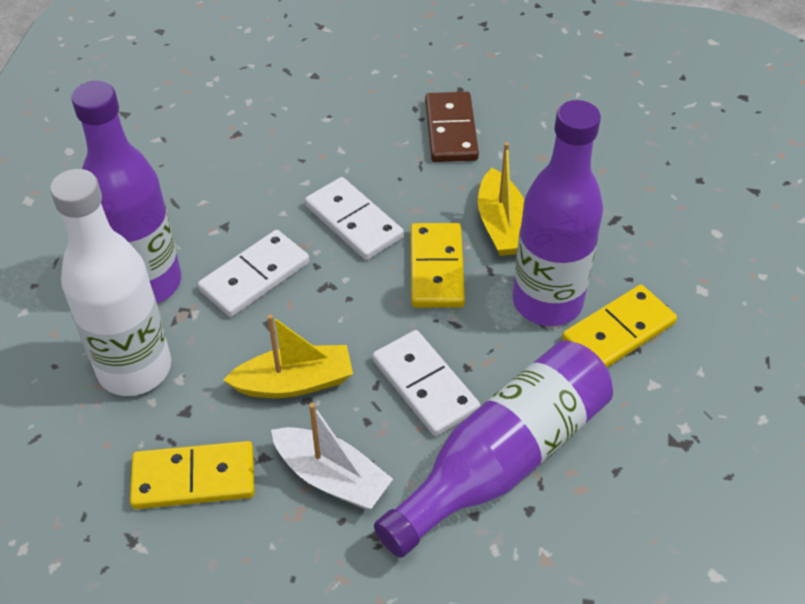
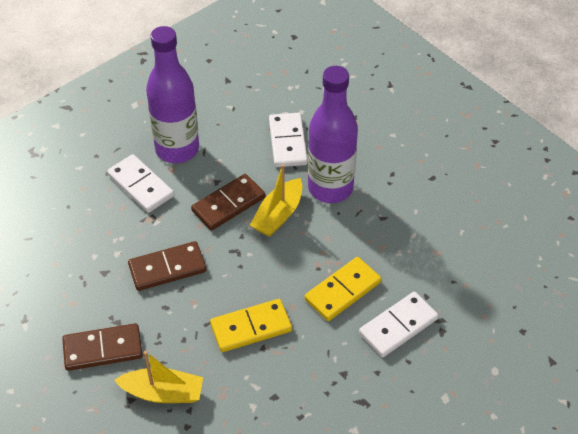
brown domino: 1 -> 3
purple bottle: 3 -> 2
white boat: 1 -> 0
white bottle: 1 -> 0
yellow domino: 3 -> 2

